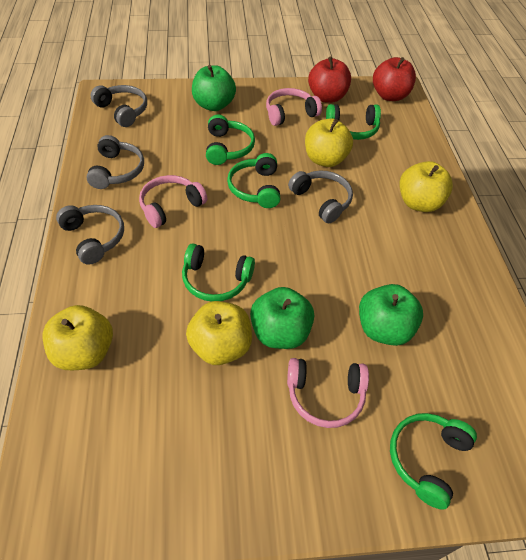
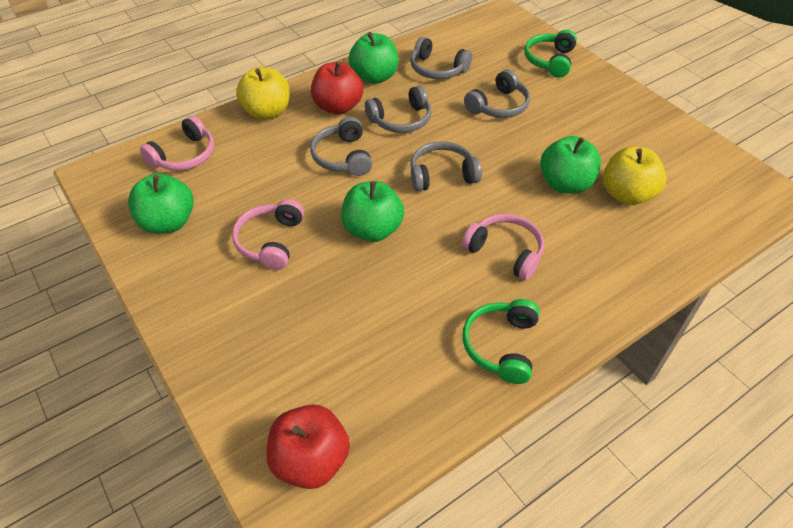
green apple: 3 -> 4
green headphones: 5 -> 2
grey headphones: 4 -> 5
yellow apple: 4 -> 2

